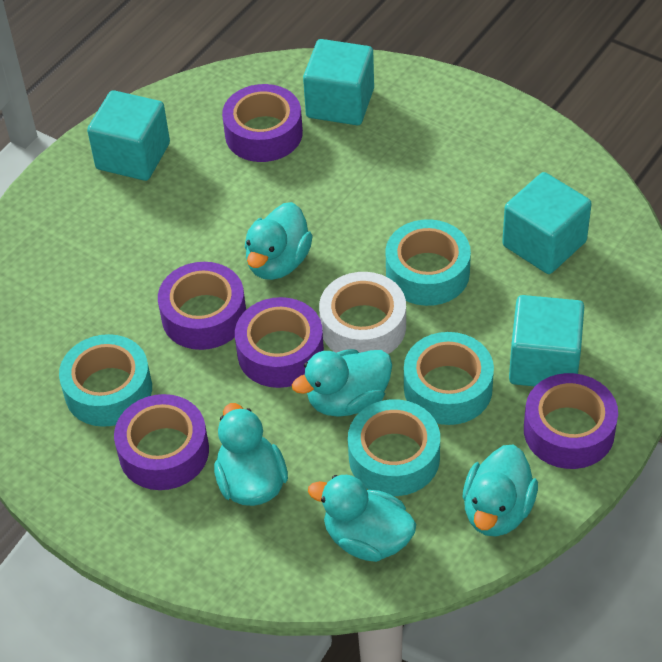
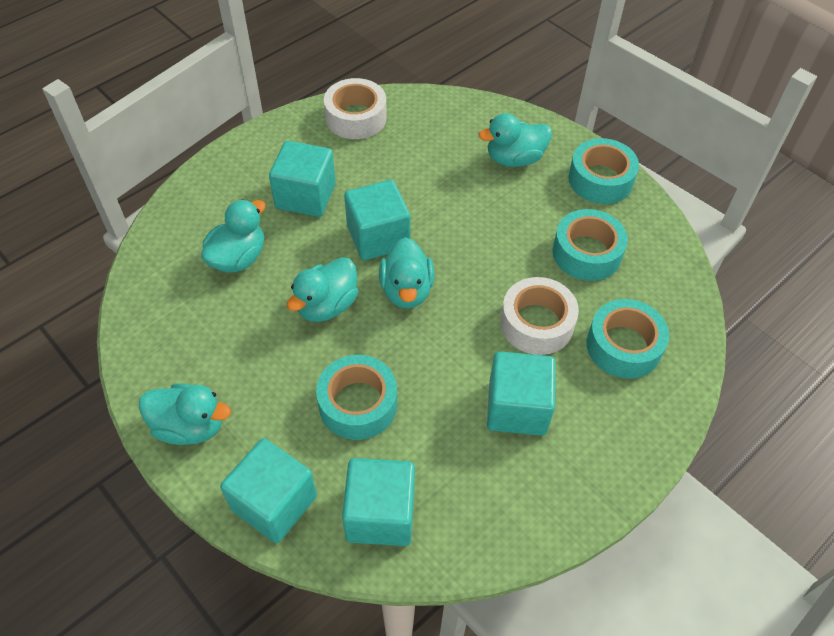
purple tape: 5 -> 0
turquoise cube: 4 -> 5
white tape: 1 -> 2

